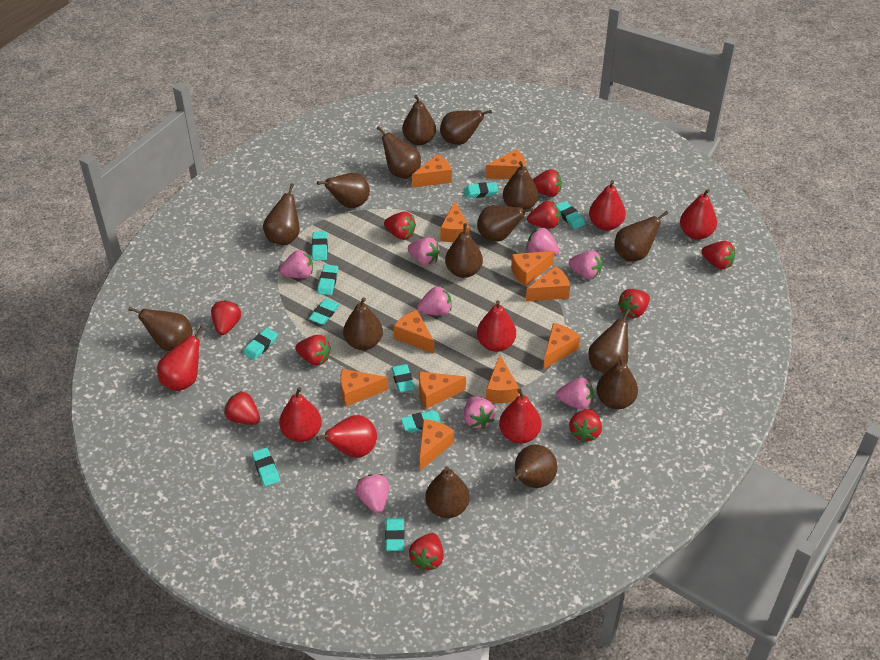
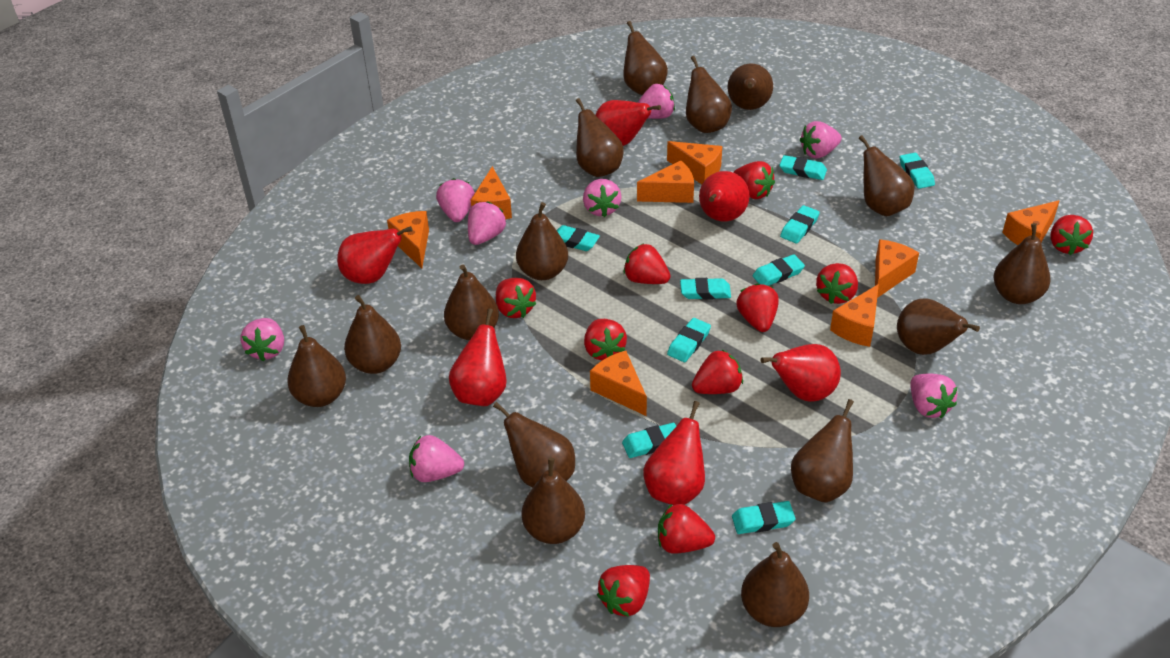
orange cheese: 11 -> 8
red pear: 7 -> 6
turquoise eraser: 10 -> 9

